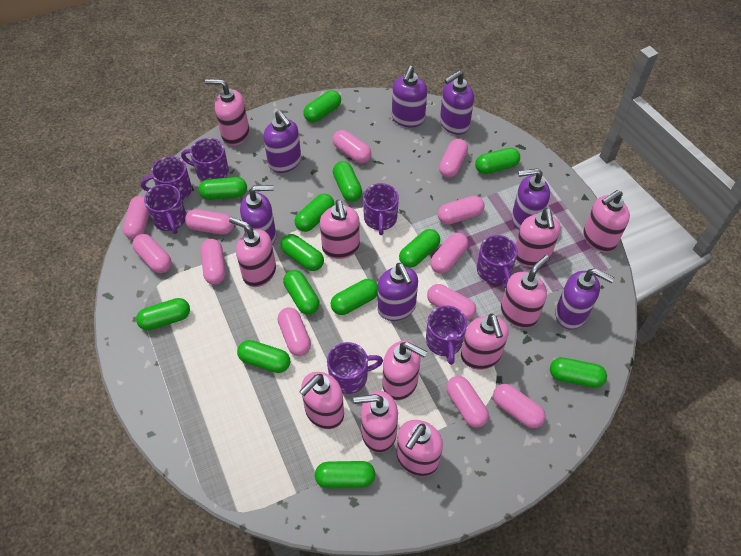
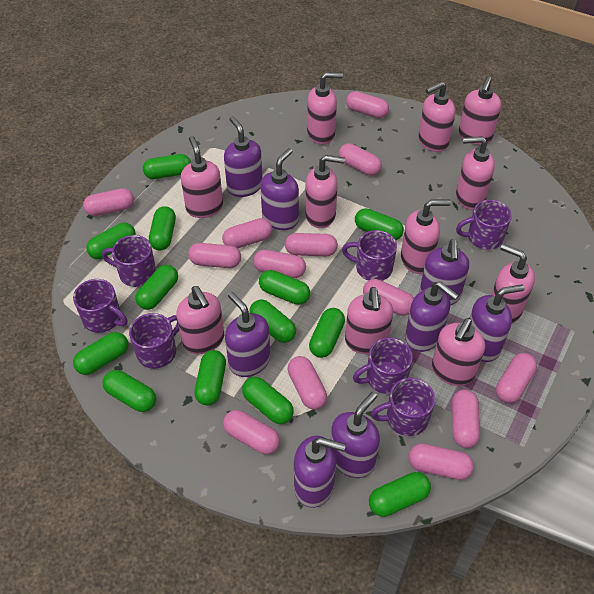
pink capsule: 12 -> 13
purple soap dispenser: 7 -> 8

